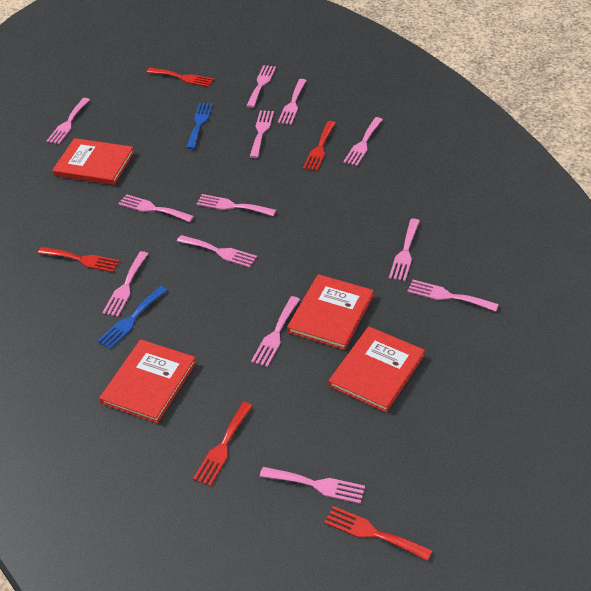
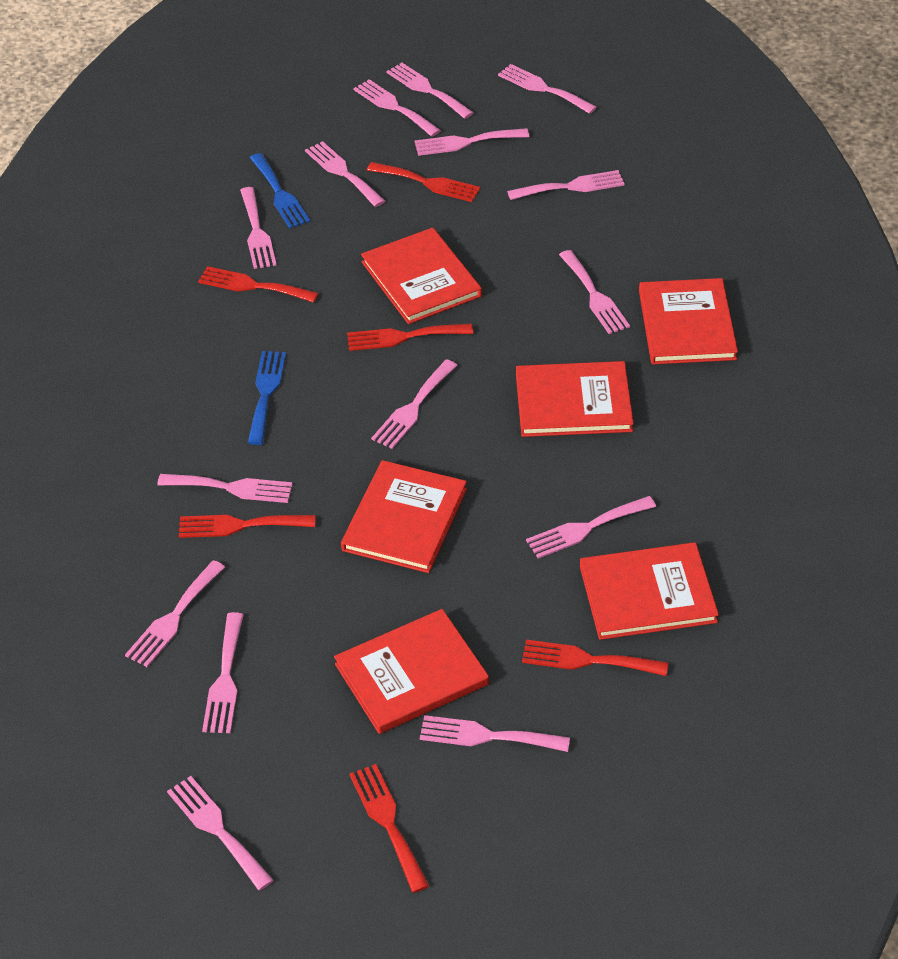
pink fork: 13 -> 15
red book: 4 -> 6
red fork: 5 -> 6

